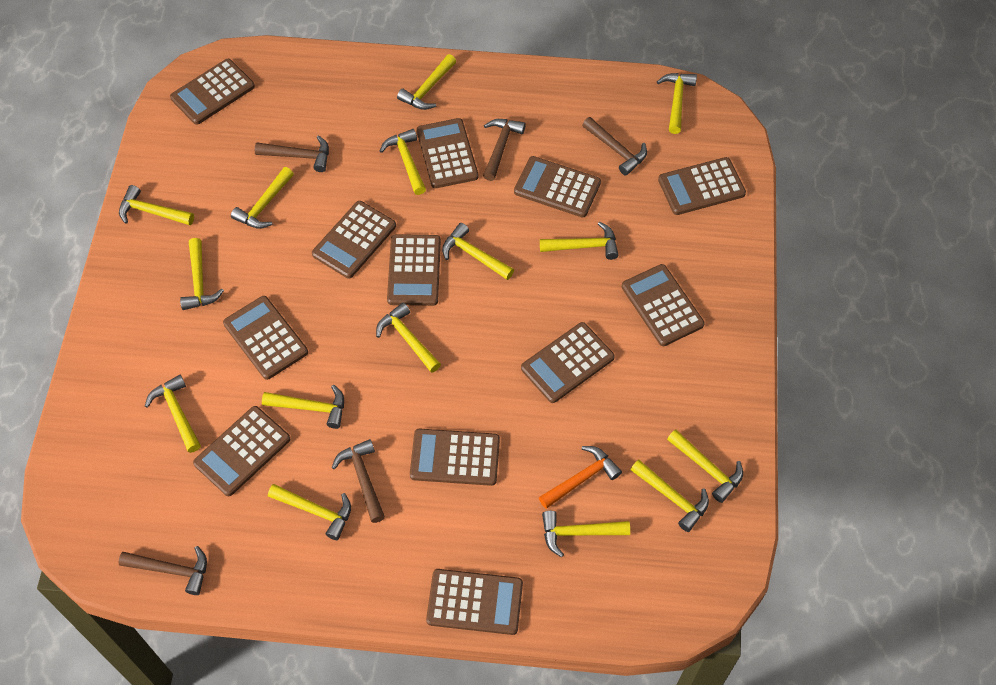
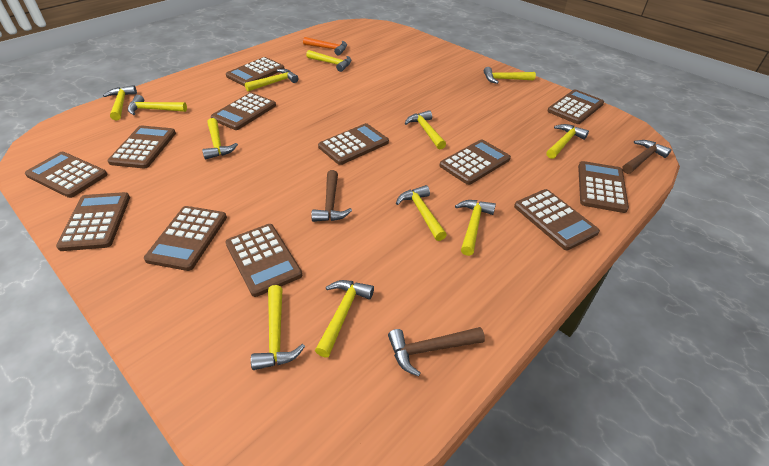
brown hammer: 5 -> 3
yellow hammer: 15 -> 12

